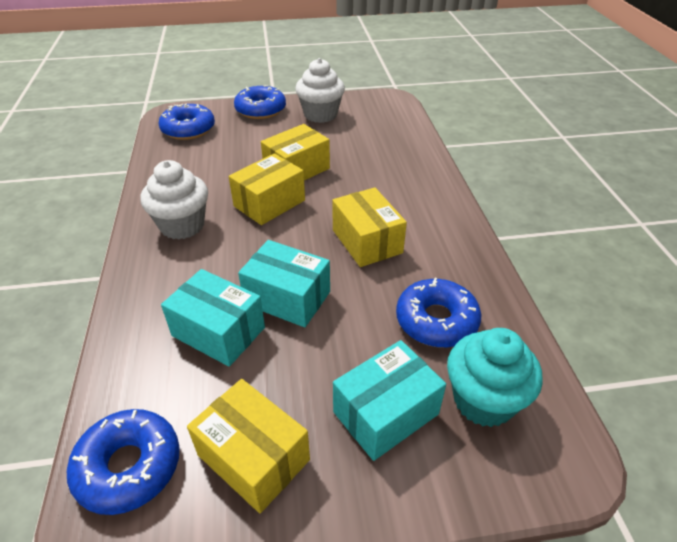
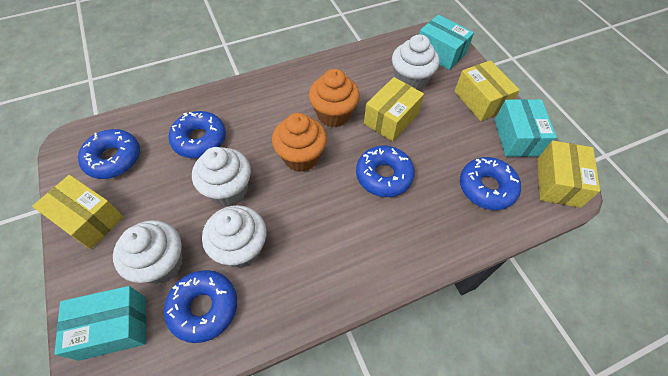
blue donut: 4 -> 5
orange cupcake: 0 -> 2
turquoise cupcake: 1 -> 0
white cupcake: 2 -> 4

